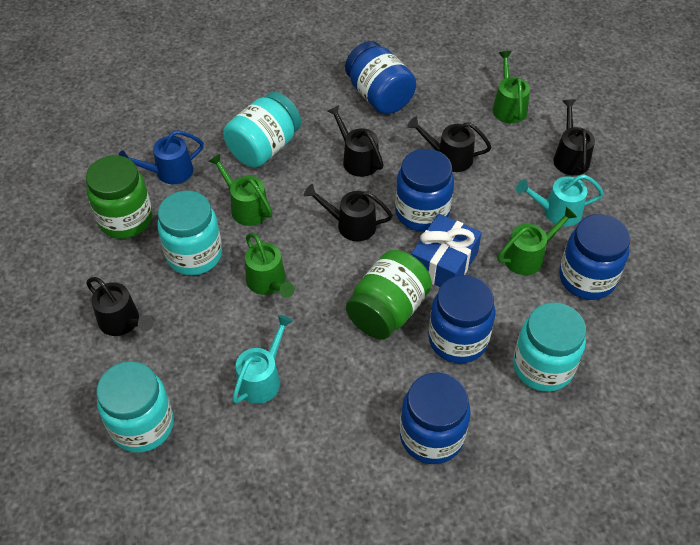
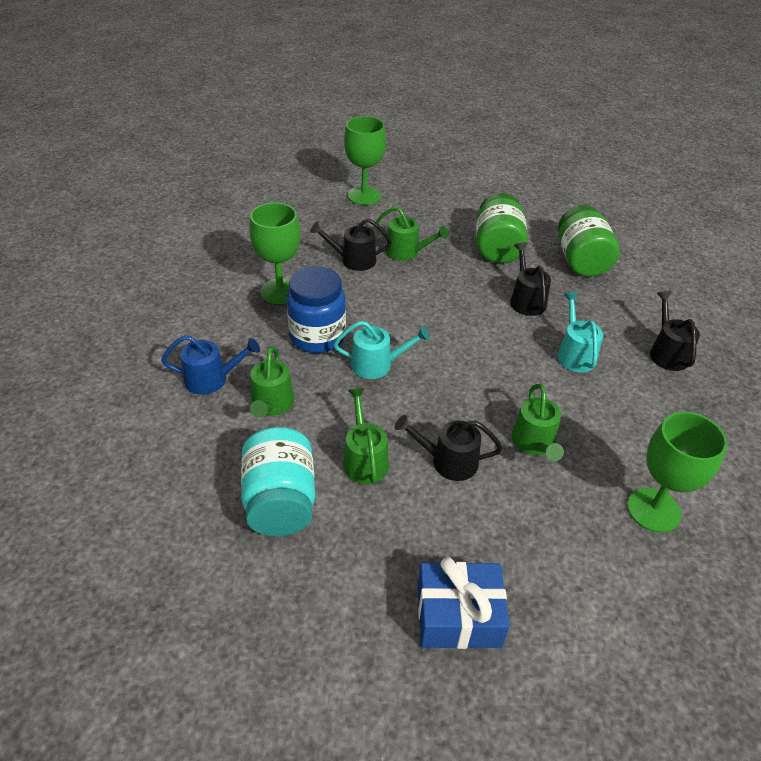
black watering can: 5 -> 4
blue jar: 5 -> 1
green goblet: 0 -> 3
turquoise jar: 4 -> 1

